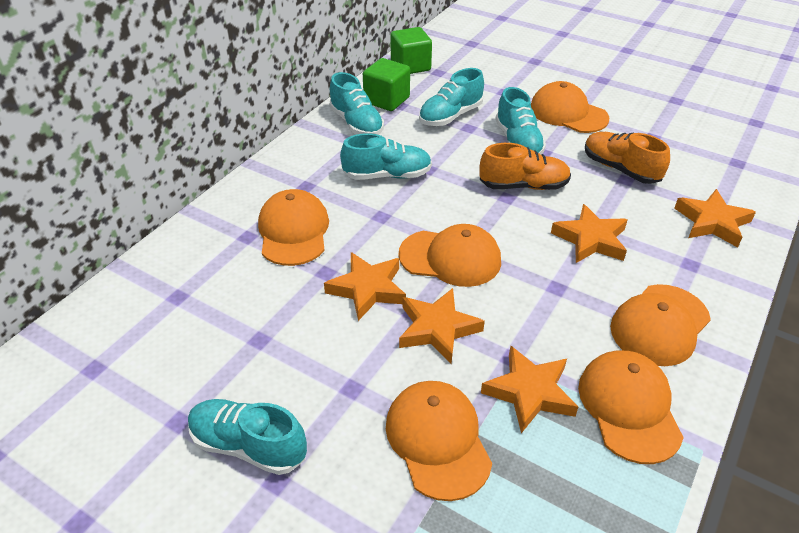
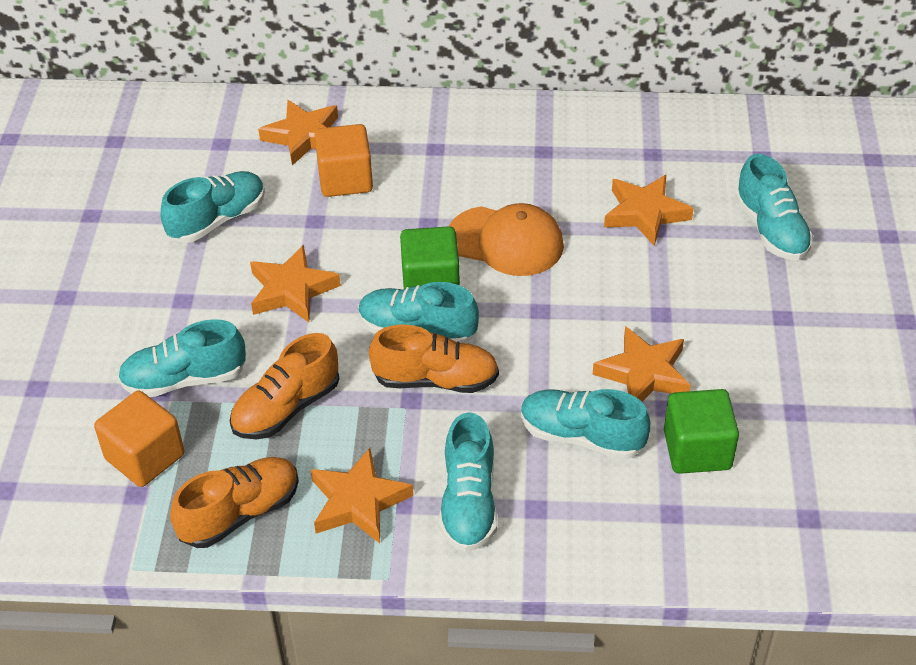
orange cap: 6 -> 1
orange cube: 0 -> 2
orange shoe: 2 -> 3
turquoise shoe: 5 -> 6

